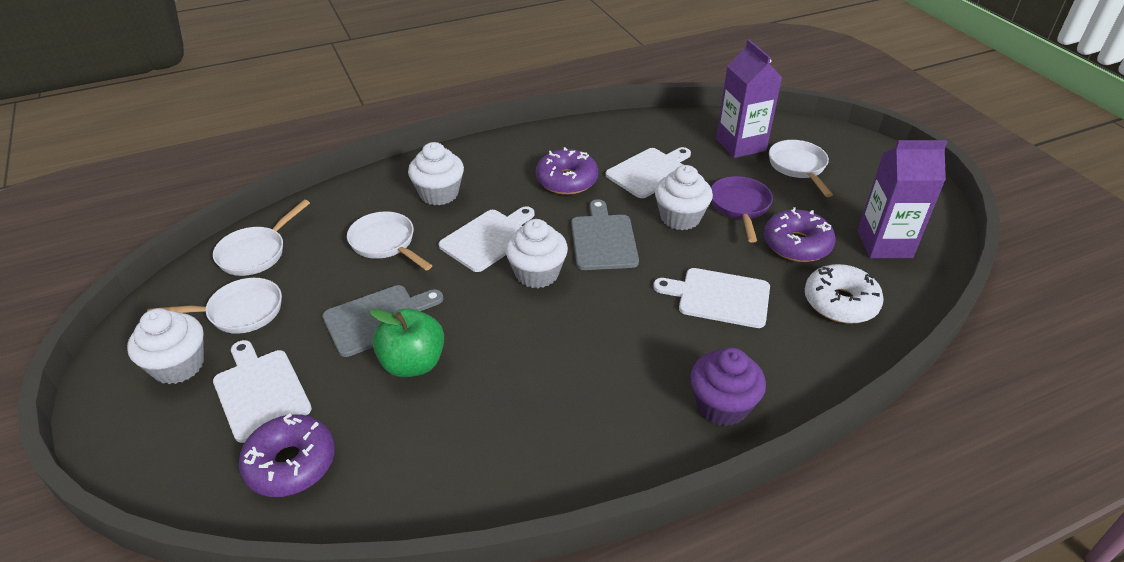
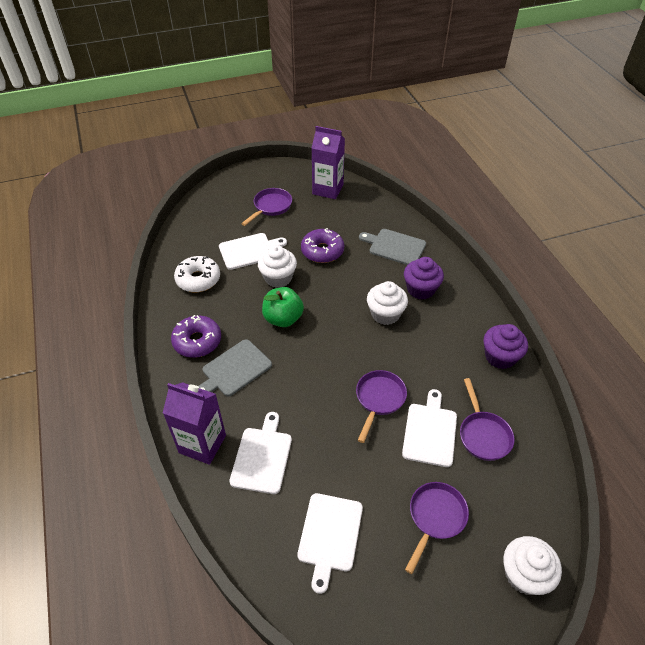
purple cupcake: 1 -> 2
purple donut: 3 -> 2
purple pan: 1 -> 4
white cupcake: 4 -> 3
white pan: 4 -> 0

